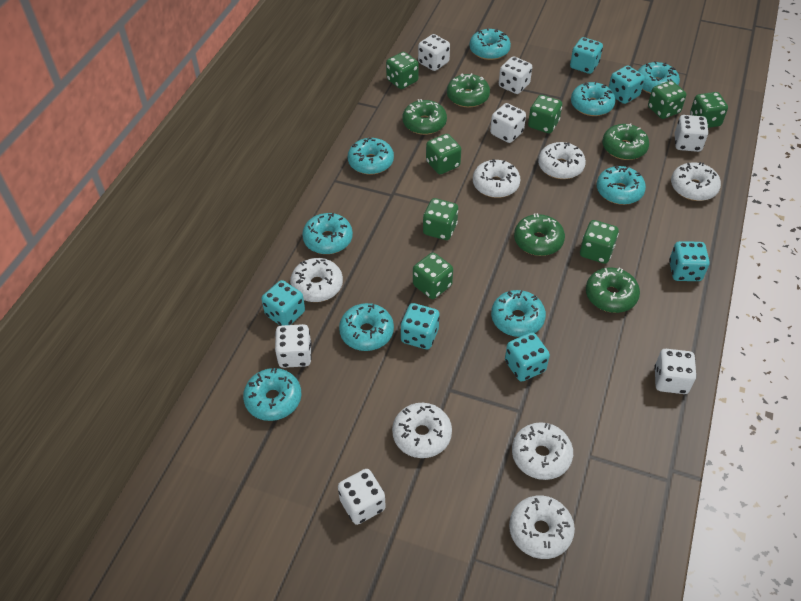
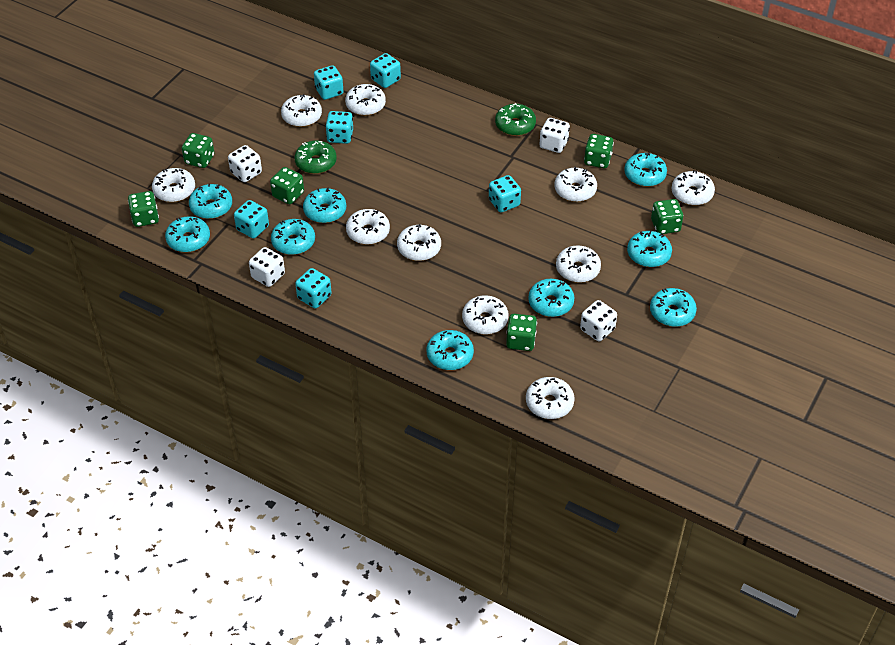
green dice: 8 -> 6
green donut: 5 -> 2
white dice: 7 -> 4
white donut: 7 -> 10

